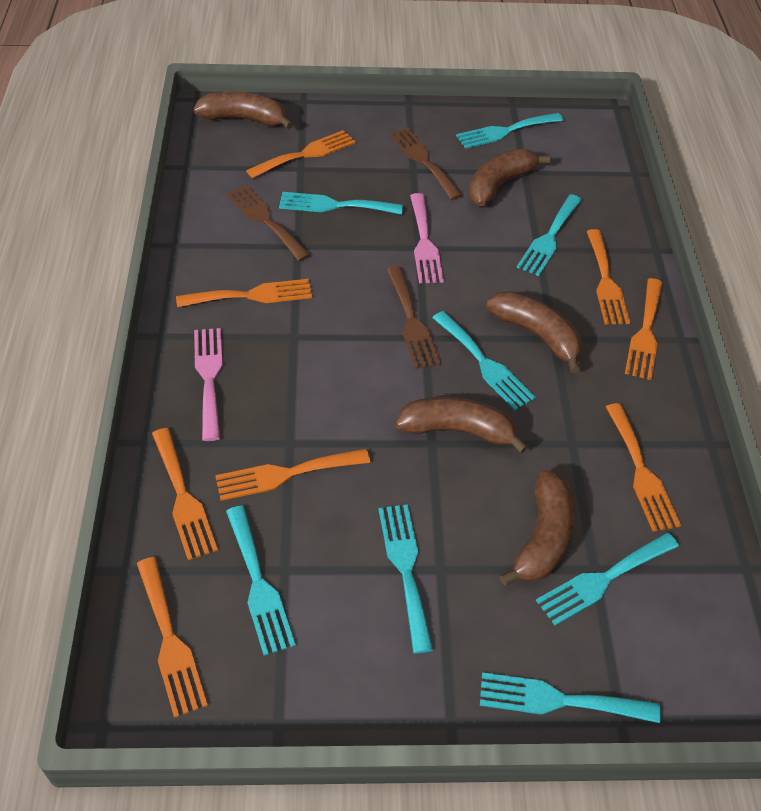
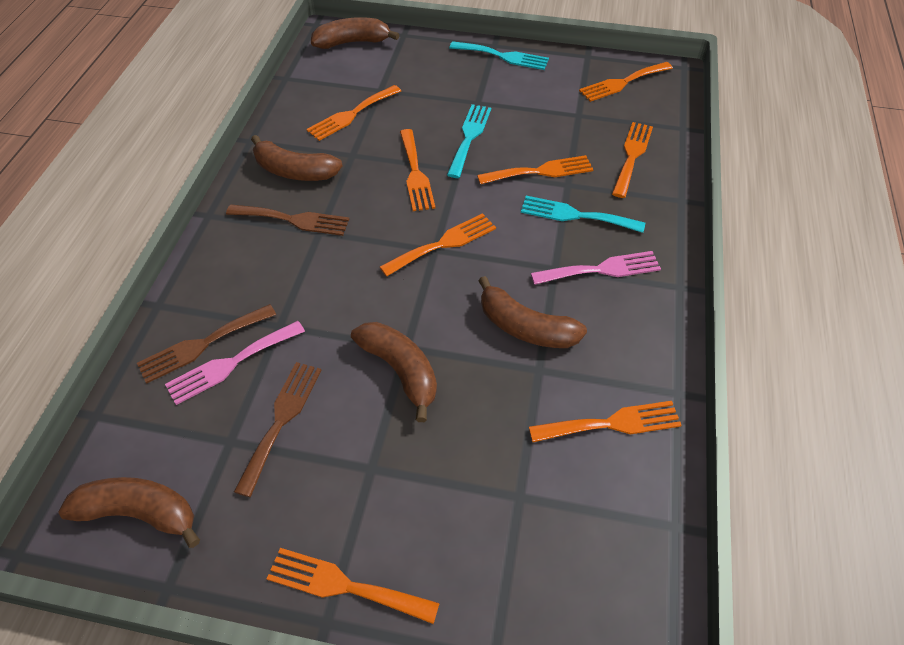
turquoise fork: 8 -> 3

